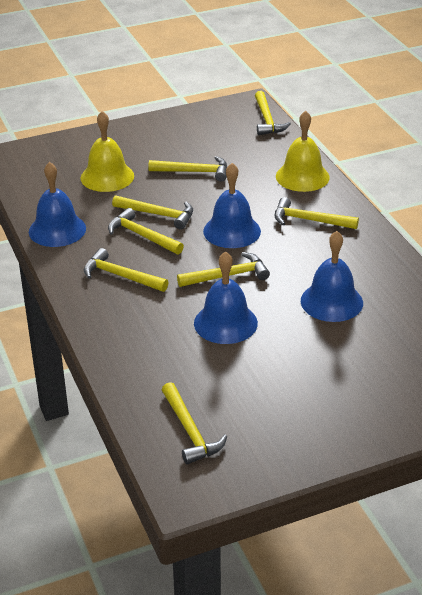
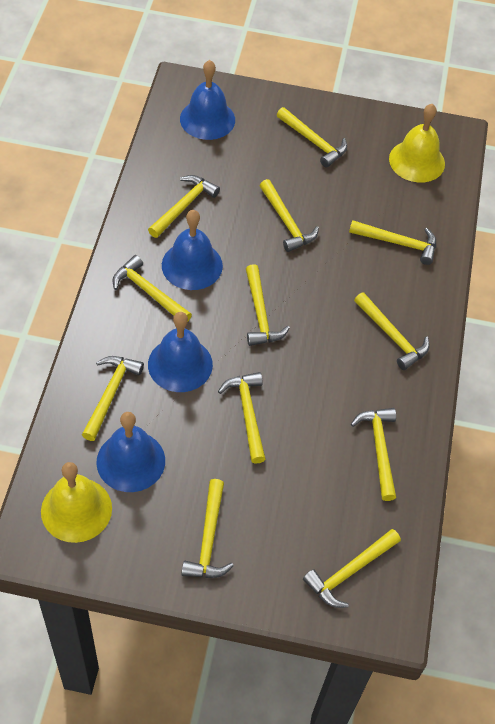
yellow hammer: 8 -> 12

